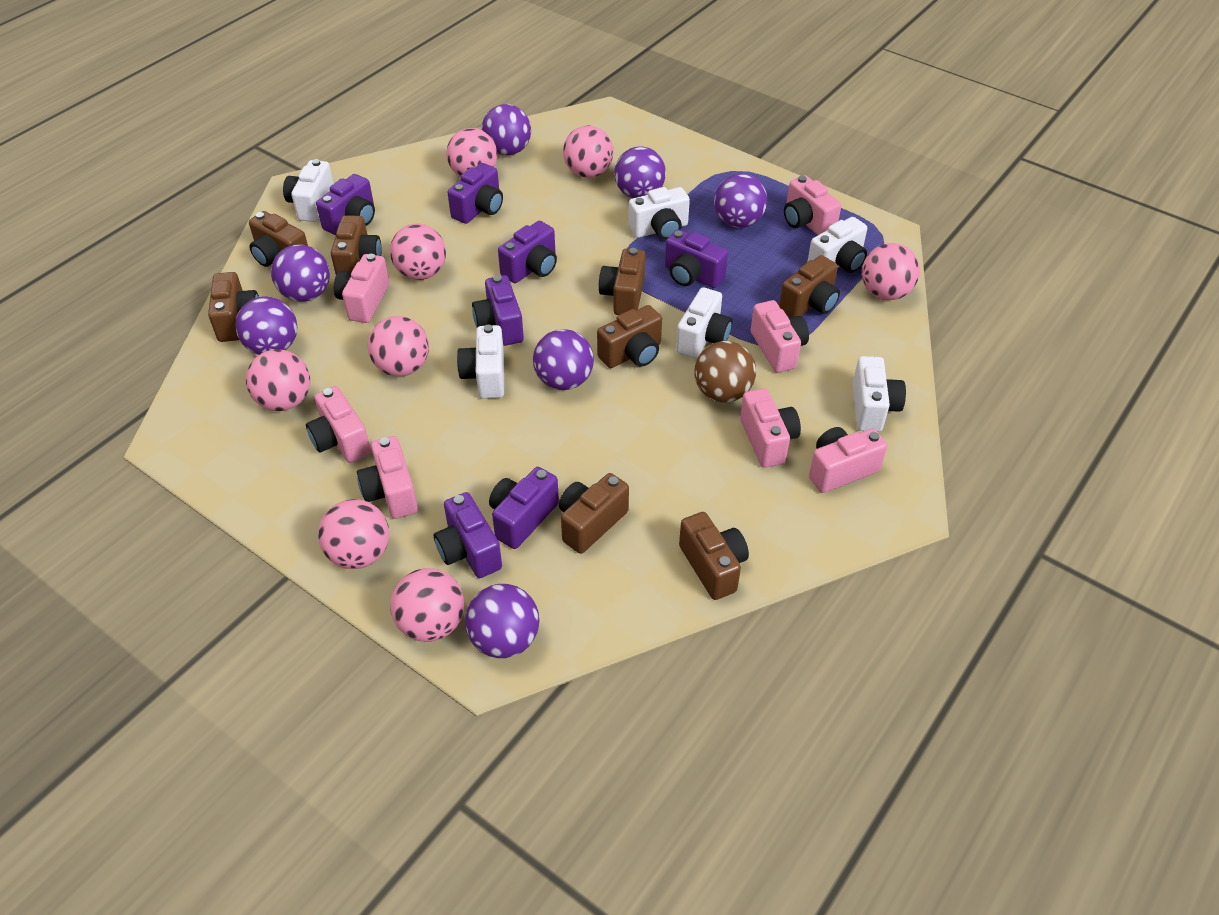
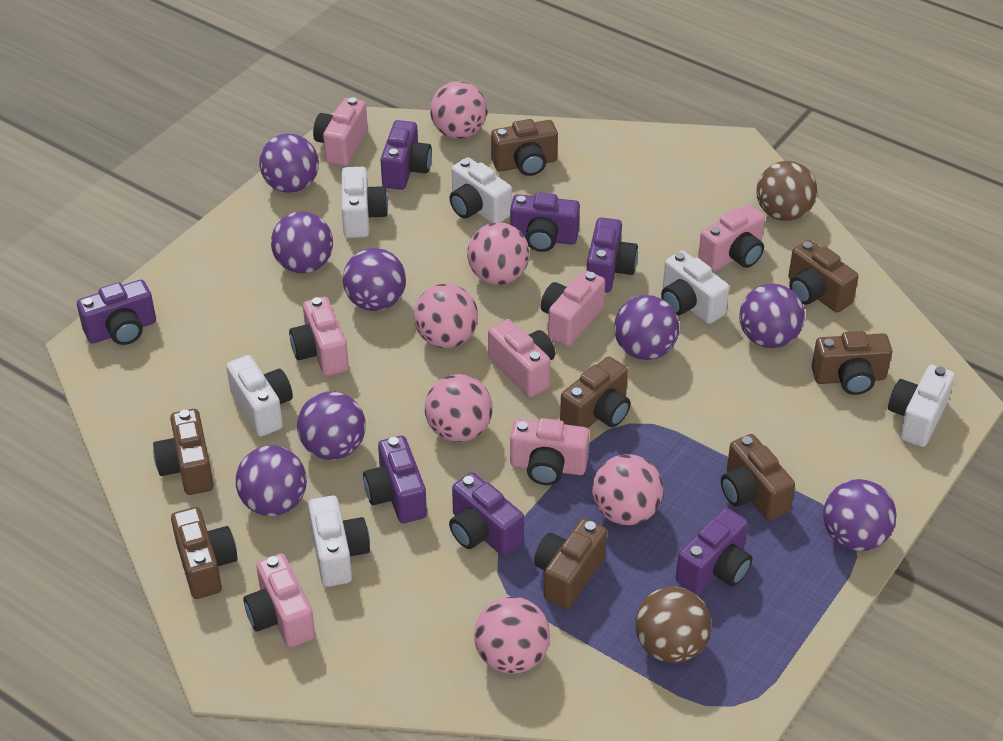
brown ball: 1 -> 2
pink ball: 8 -> 6
purple ball: 7 -> 8

